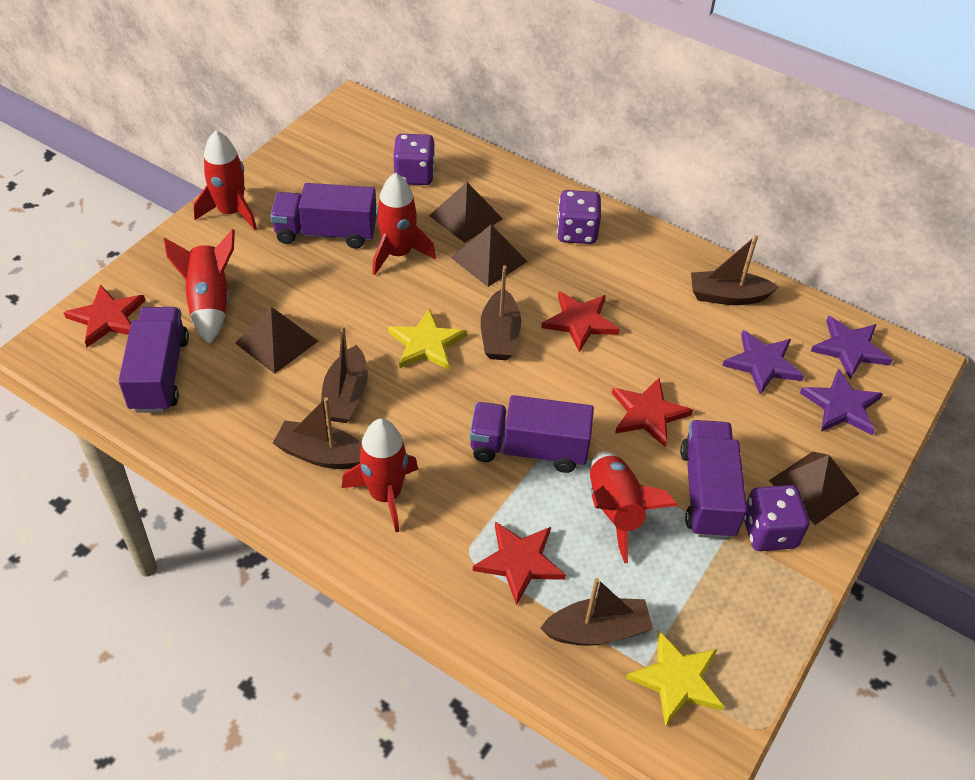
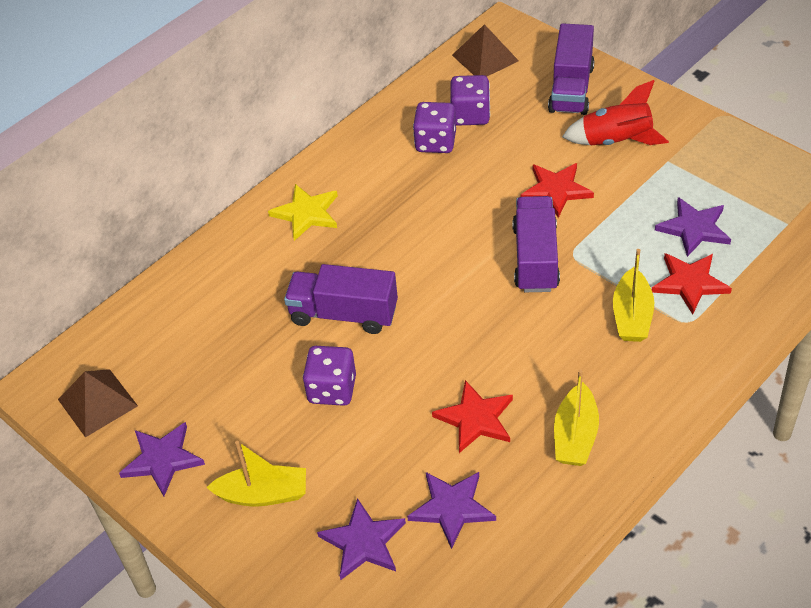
brown boat: 5 -> 0
brown pyramid: 4 -> 2
purple star: 3 -> 4
purple truck: 4 -> 3
red rocket: 5 -> 1
red star: 4 -> 3
yellow boat: 0 -> 3
yellow star: 2 -> 1

